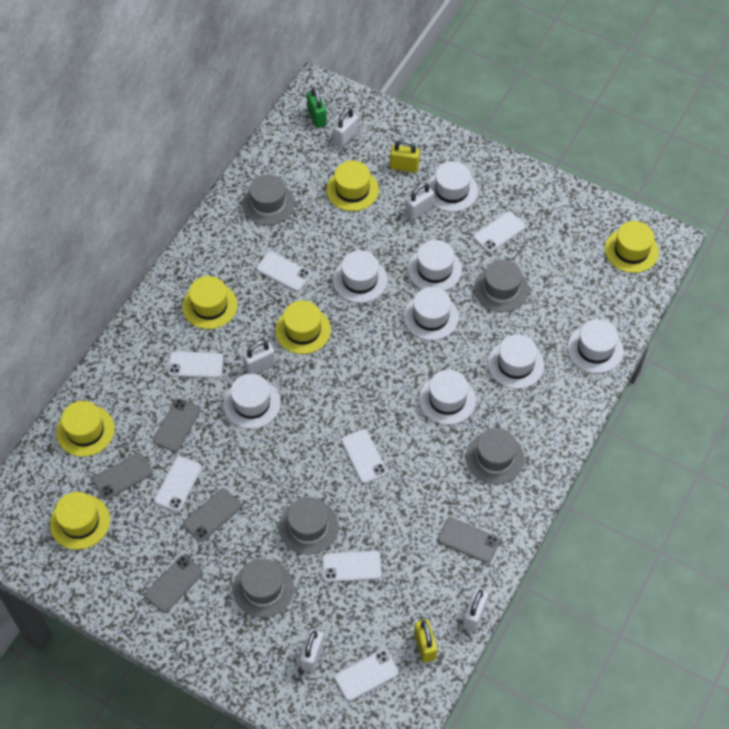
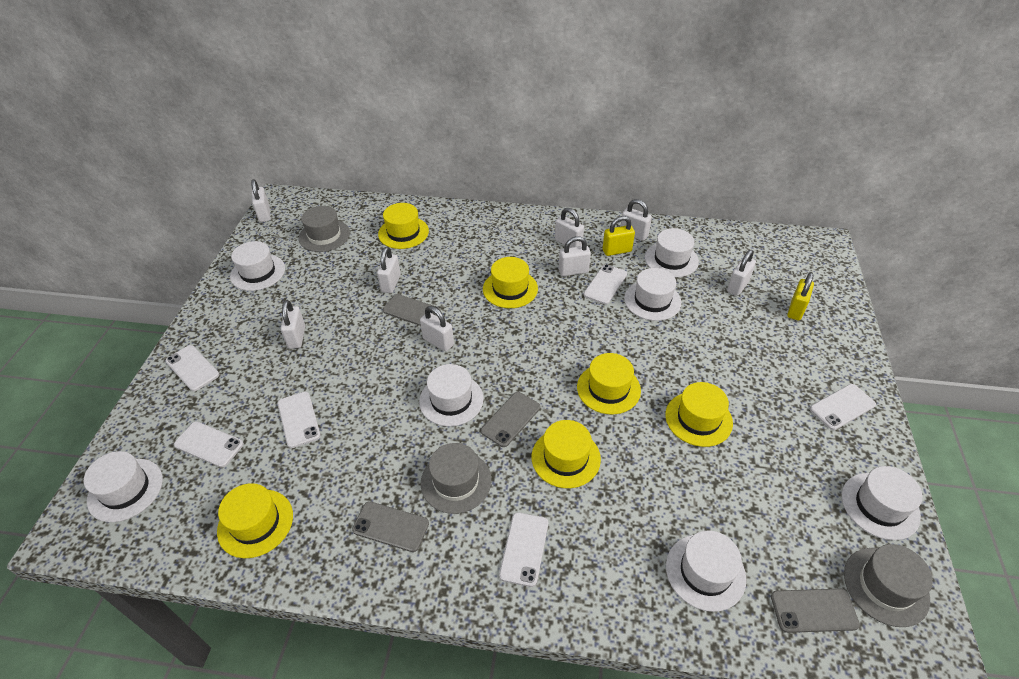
green padlock: 1 -> 0
grey hat: 5 -> 3
grey phone: 5 -> 4
white hat: 8 -> 7
white padlock: 5 -> 8
white phone: 7 -> 6

